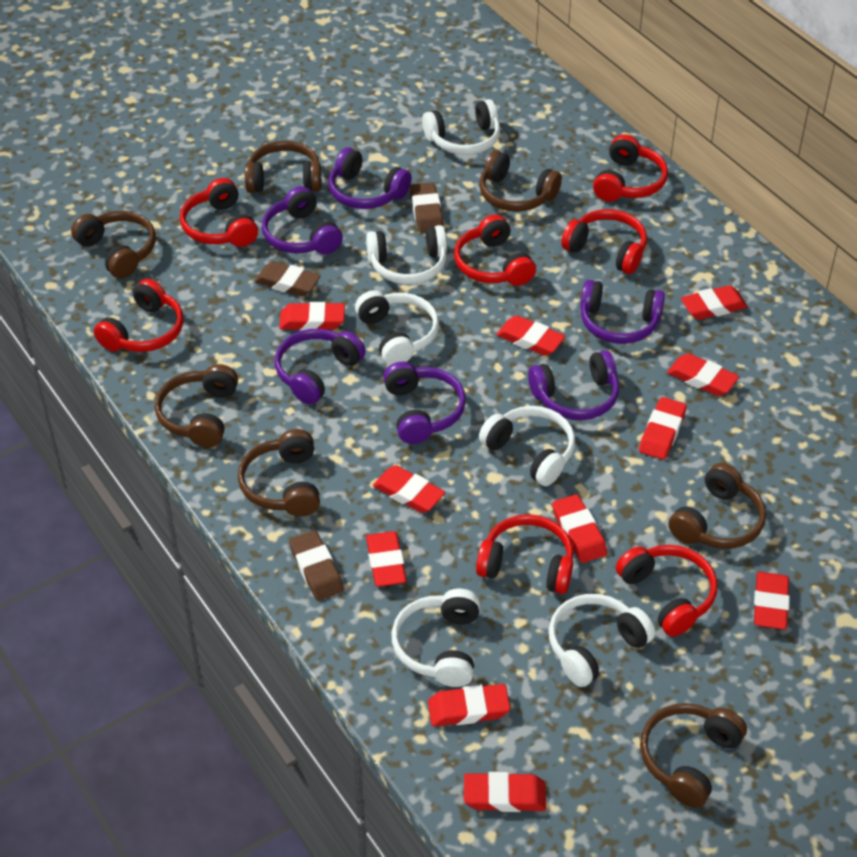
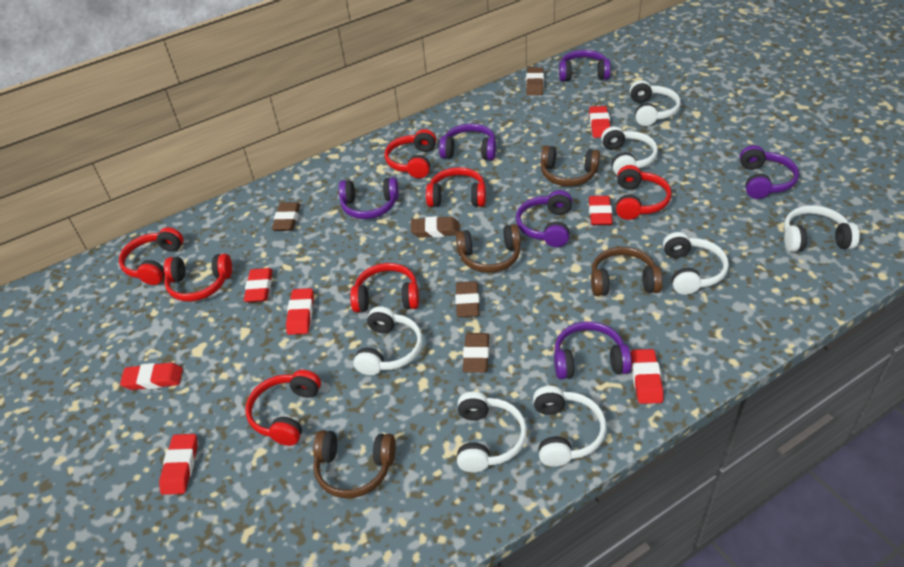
brown eraser: 3 -> 5
brown headphones: 7 -> 4
red eraser: 11 -> 7
white headphones: 6 -> 7

